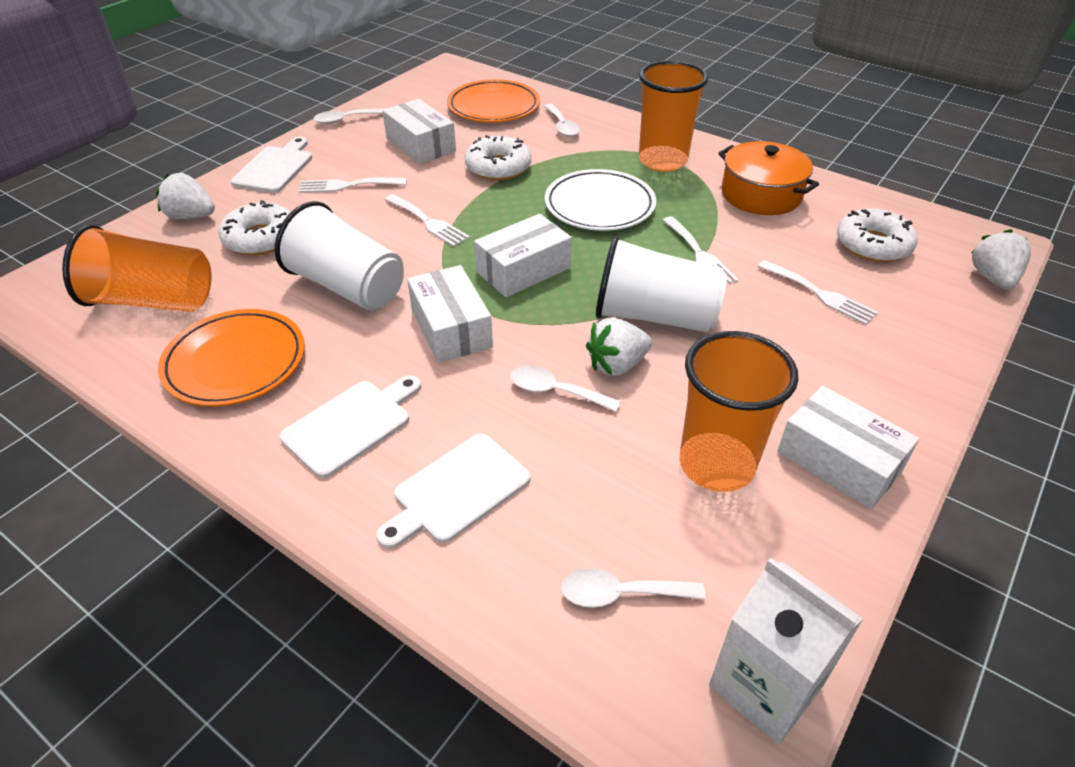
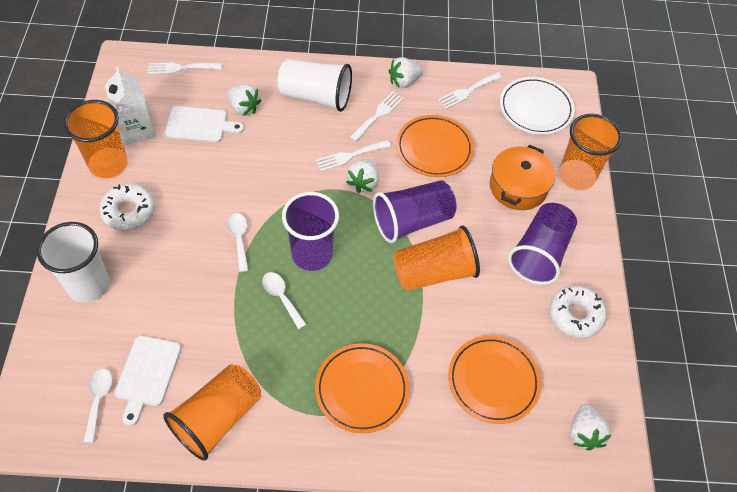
orange cup: 3 -> 4
orange plate: 2 -> 3
purple cup: 0 -> 3
white box: 4 -> 0
white cutting board: 3 -> 2
white donut: 3 -> 2
white spoon: 4 -> 3
white strawberry: 3 -> 4

